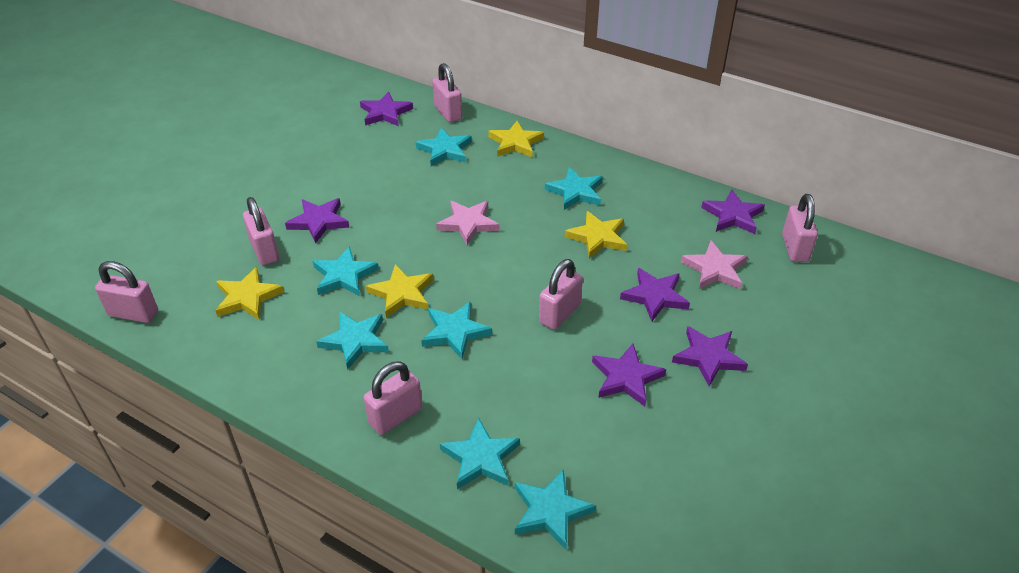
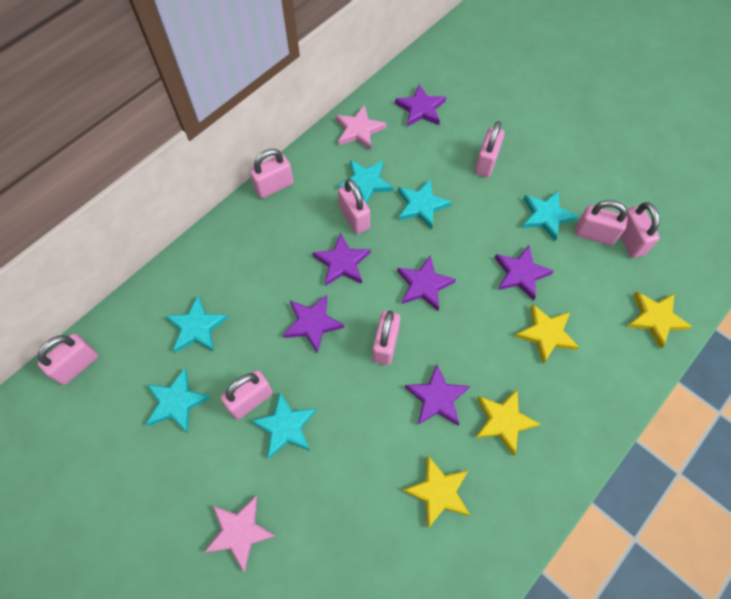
pink padlock: 6 -> 8
turquoise star: 7 -> 6

